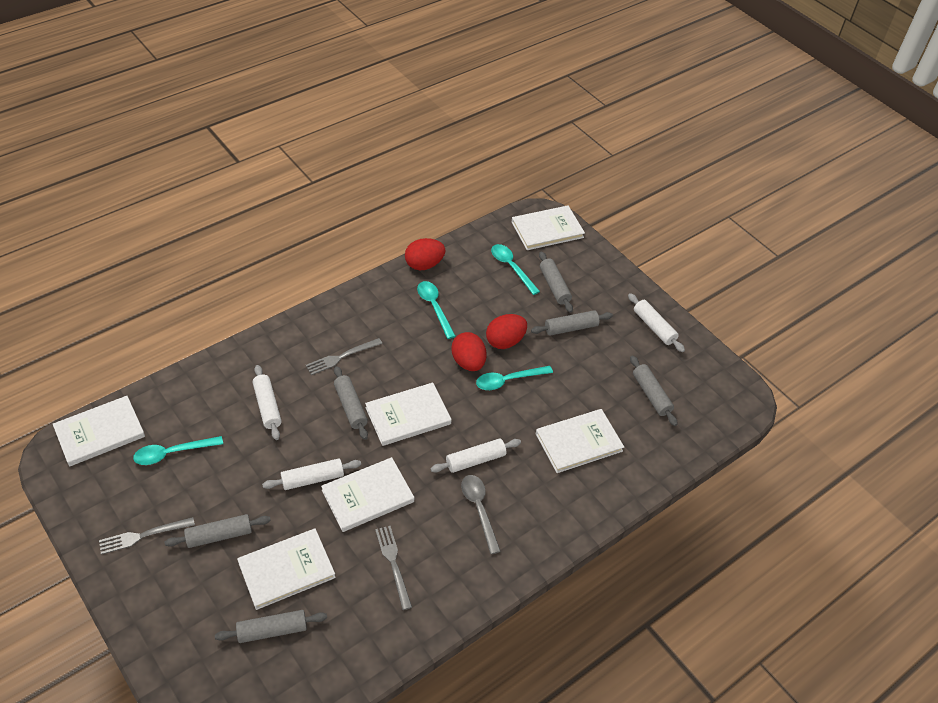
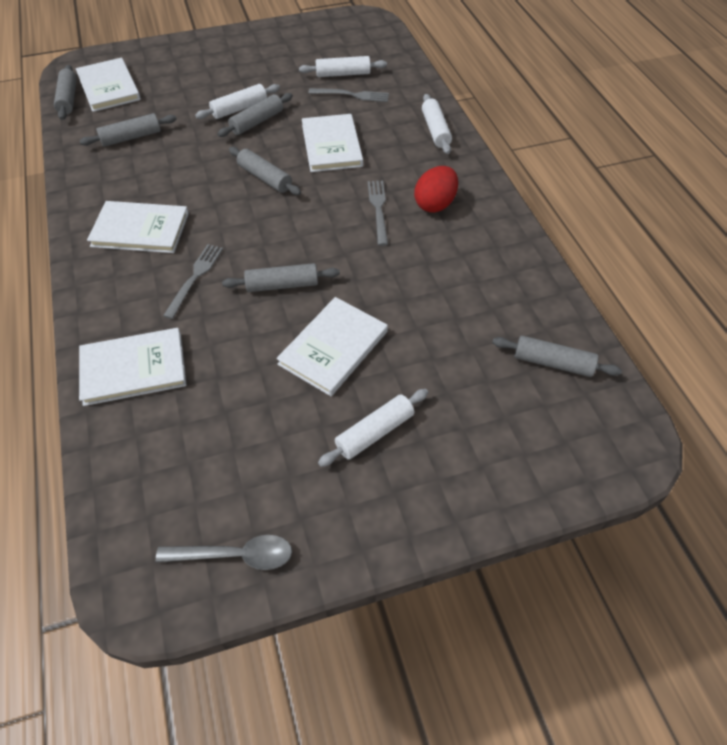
red egg: 3 -> 1
turquoise spoon: 4 -> 0
white book: 6 -> 5

